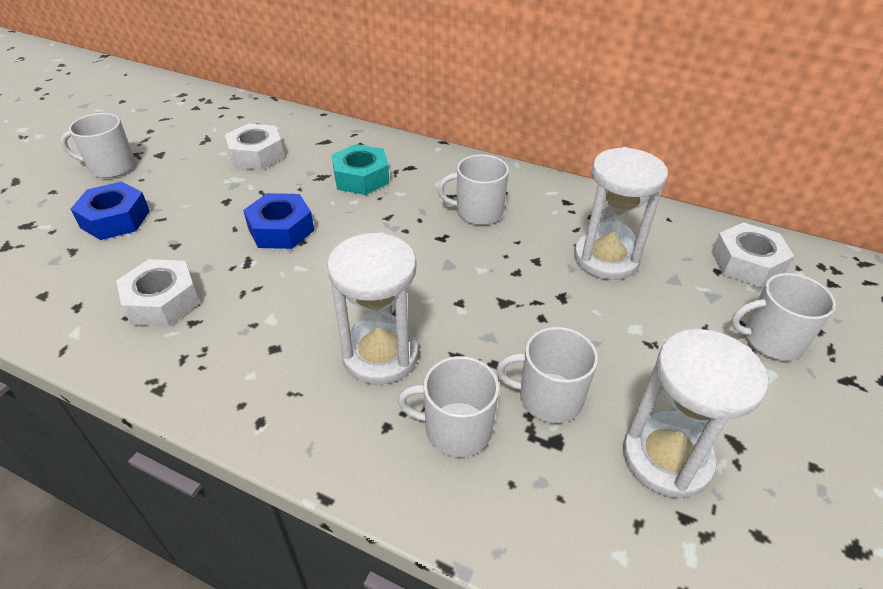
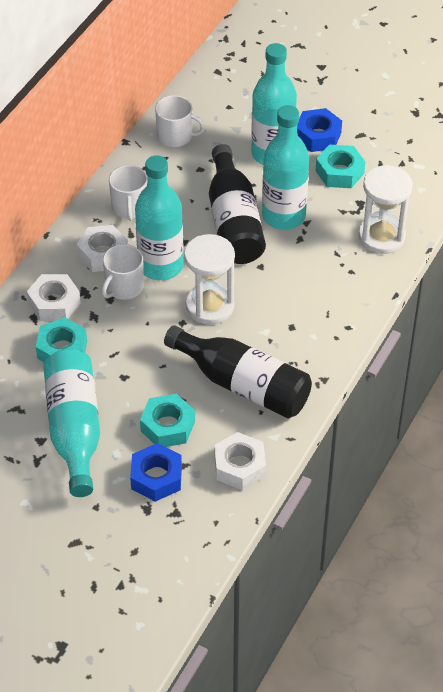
black bottle: 0 -> 2
turquoise bottle: 0 -> 4
turquoise nut: 1 -> 3
white hourglass: 3 -> 2
white mug: 5 -> 3

